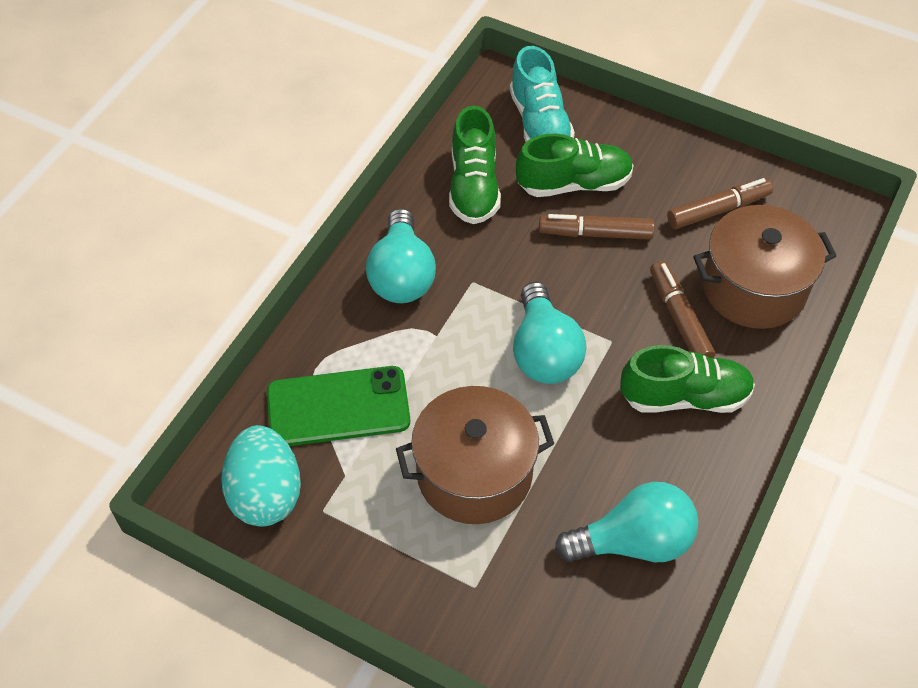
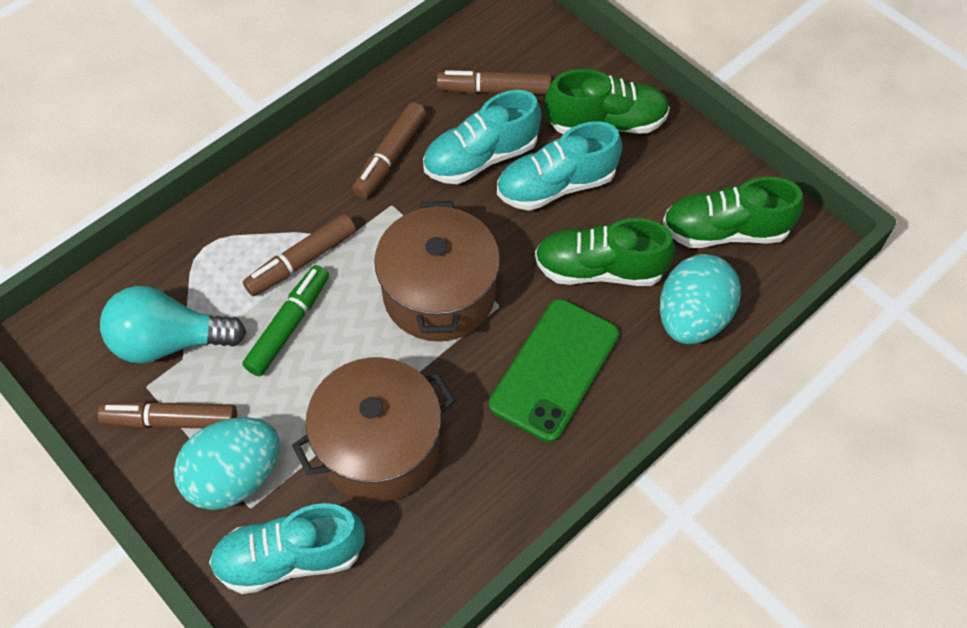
brown marker: 3 -> 4
green marker: 0 -> 1
turquoise egg: 1 -> 2
turquoise light bulb: 3 -> 1
turquoise shoe: 1 -> 3

